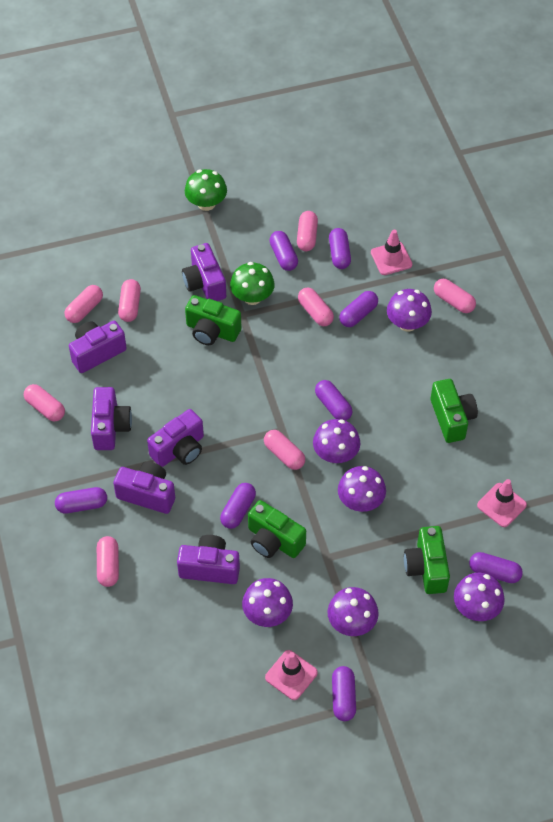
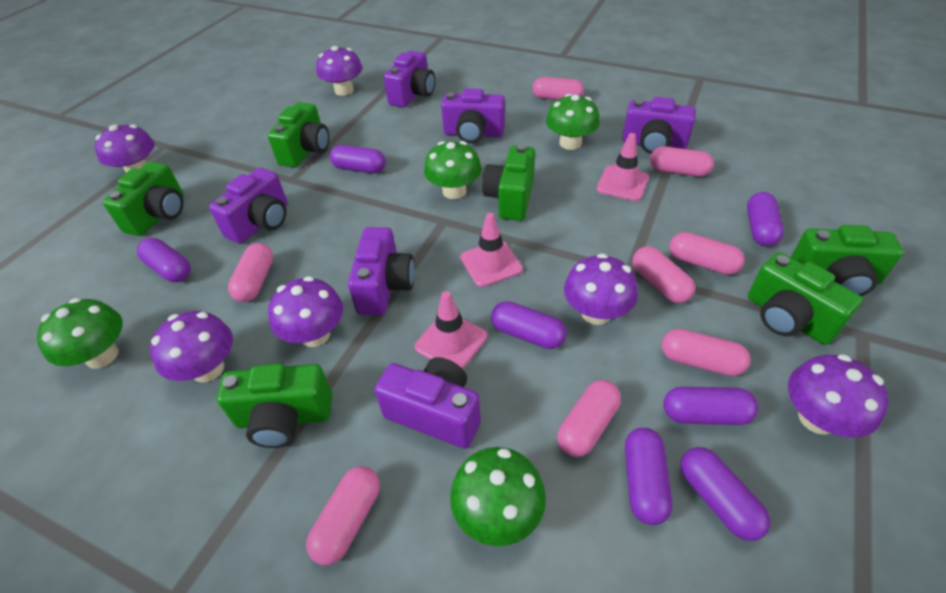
green camera: 4 -> 6
green mushroom: 2 -> 4
purple capsule: 8 -> 7

